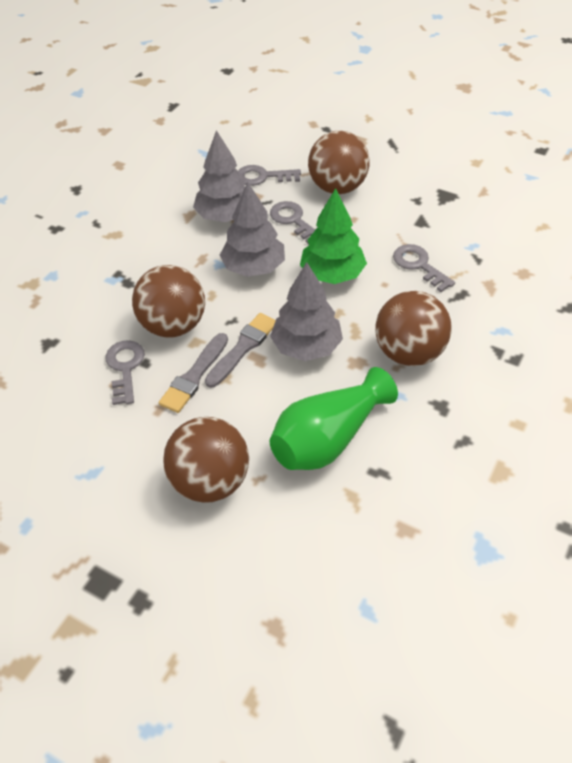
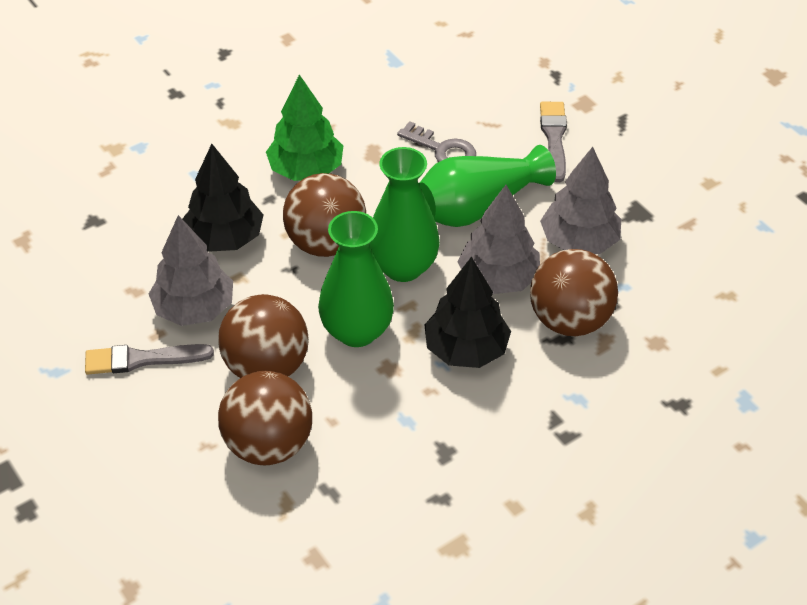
black tree: 0 -> 2
green vase: 1 -> 3
grey key: 4 -> 1

